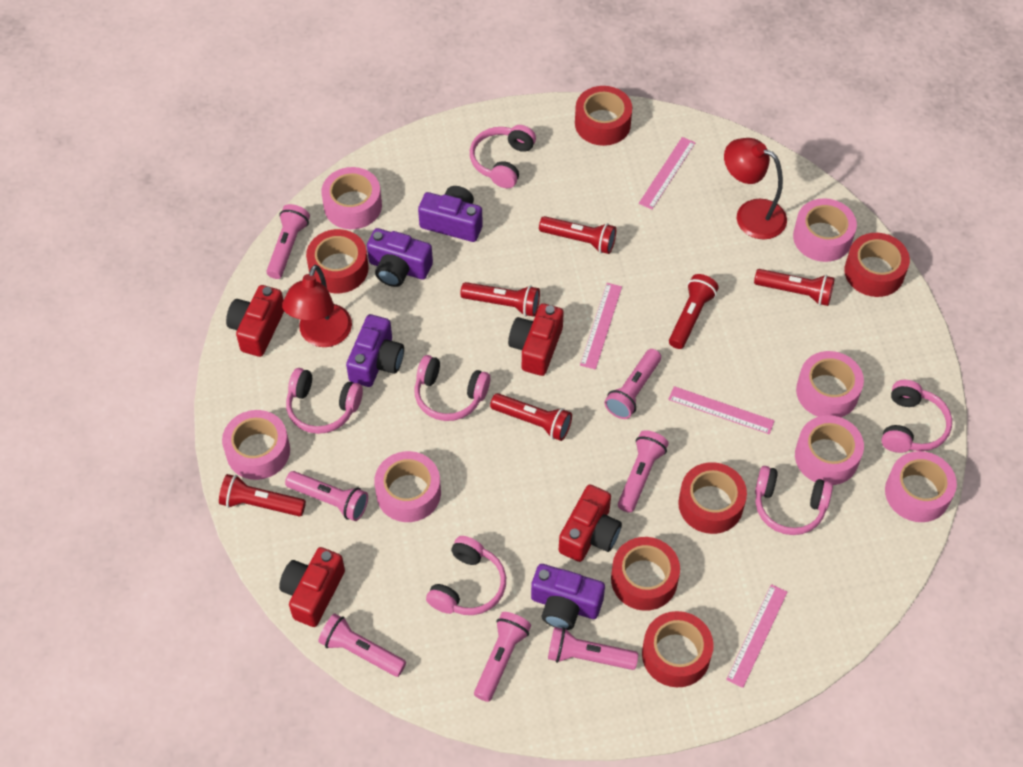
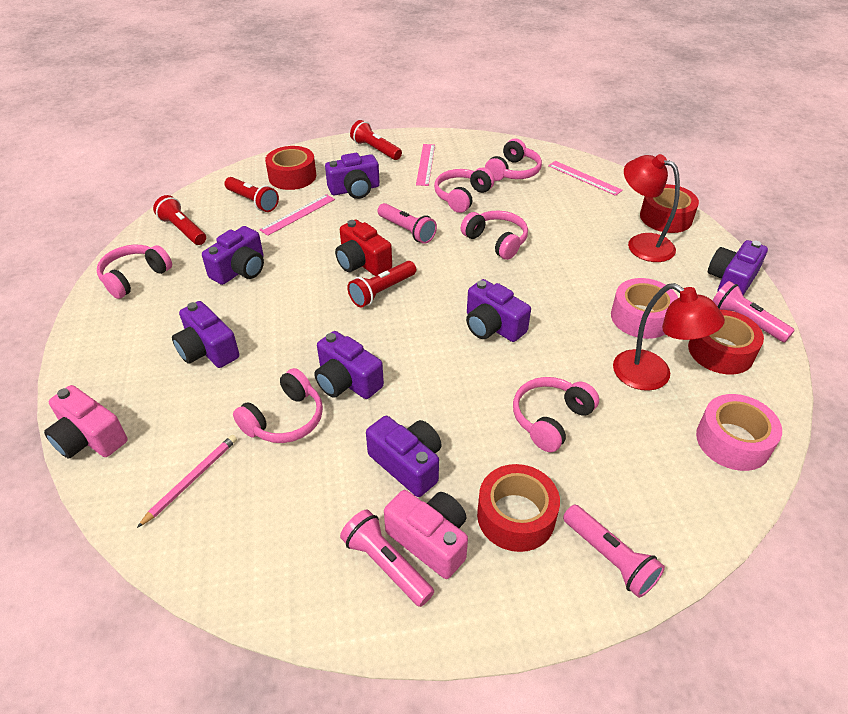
pink camera: 0 -> 2
pink flashlight: 7 -> 4
pink pencil: 0 -> 1
pink ruler: 4 -> 3
pink tape: 7 -> 2
purple camera: 4 -> 7
red camera: 4 -> 1
red flashlight: 6 -> 4
red tape: 6 -> 4

